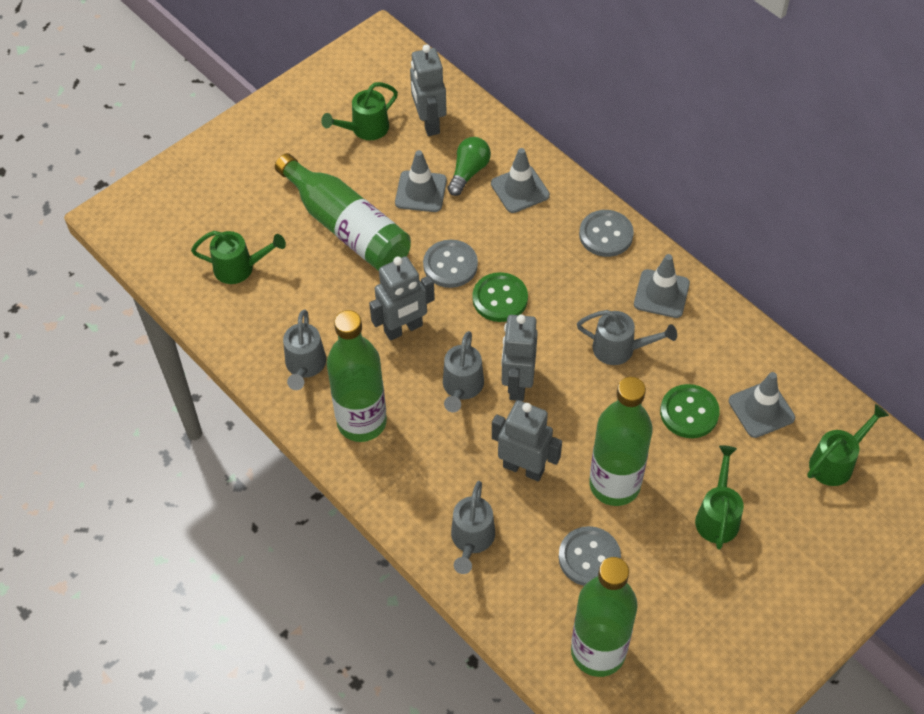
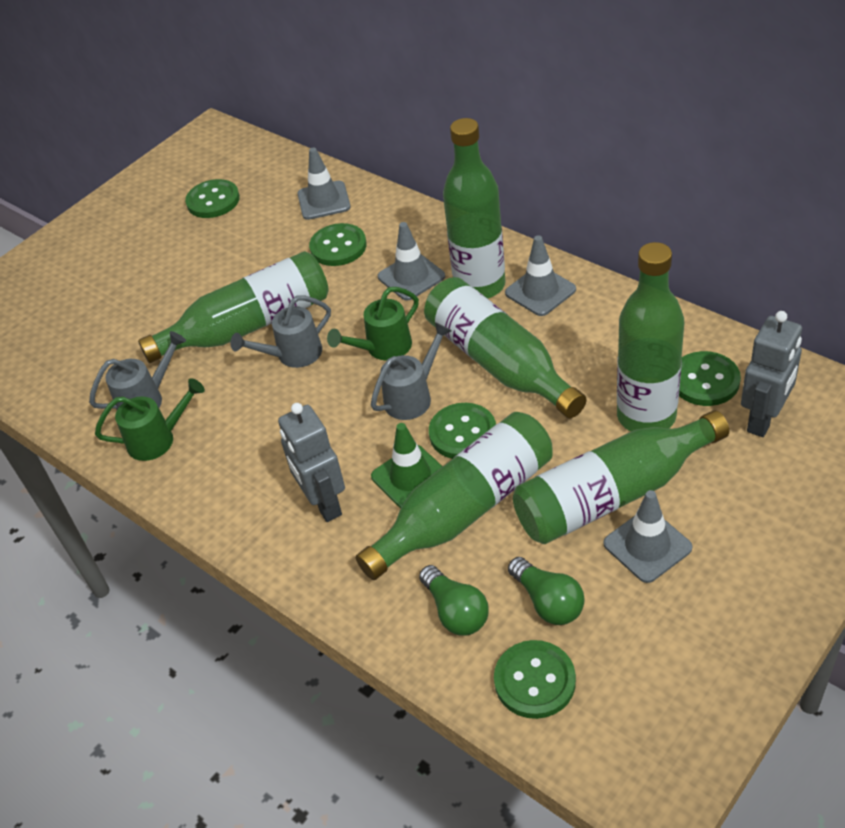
green bottle: 4 -> 6
green button: 2 -> 5
green light bulb: 1 -> 2
green traffic cone: 0 -> 1
green watering can: 4 -> 2
grey button: 3 -> 0
grey robot: 4 -> 2
grey watering can: 4 -> 3

